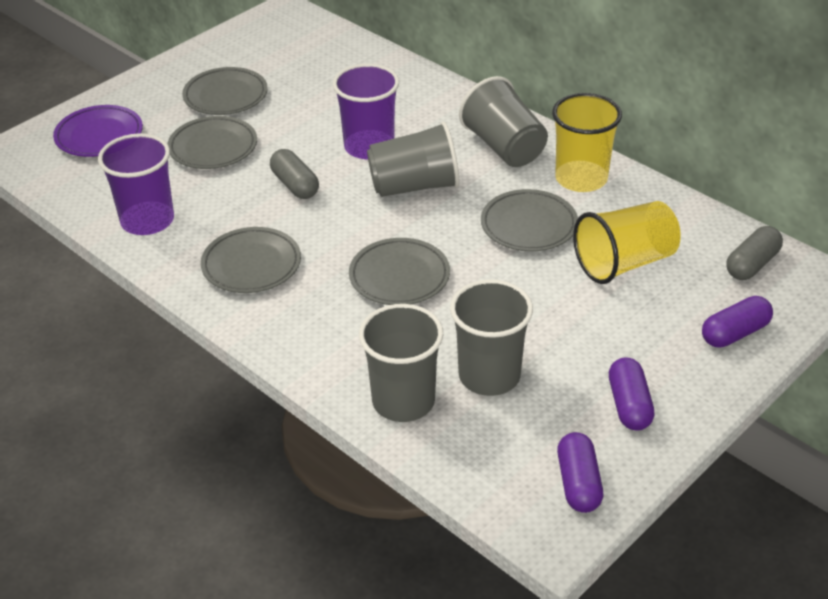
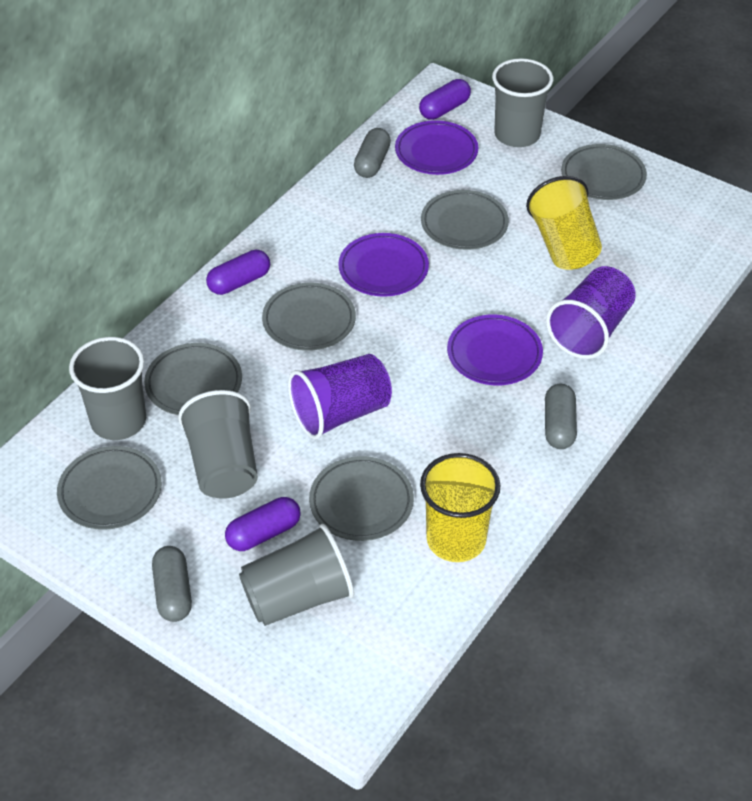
grey capsule: 2 -> 3
grey plate: 5 -> 6
purple plate: 1 -> 3

